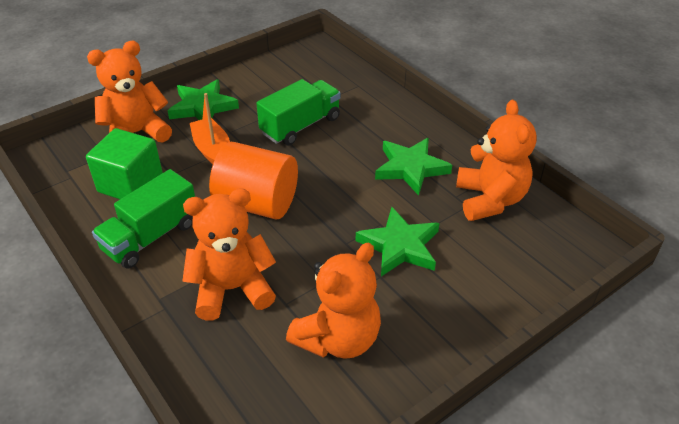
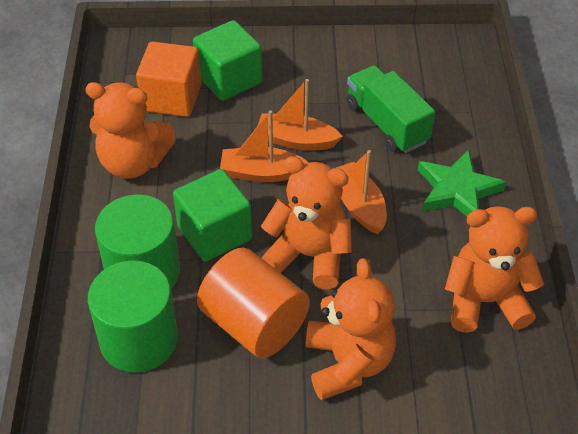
green cube: 1 -> 2
green cylinder: 0 -> 2
green star: 3 -> 1
green truck: 2 -> 1
orange boat: 1 -> 3
orange cube: 0 -> 1

